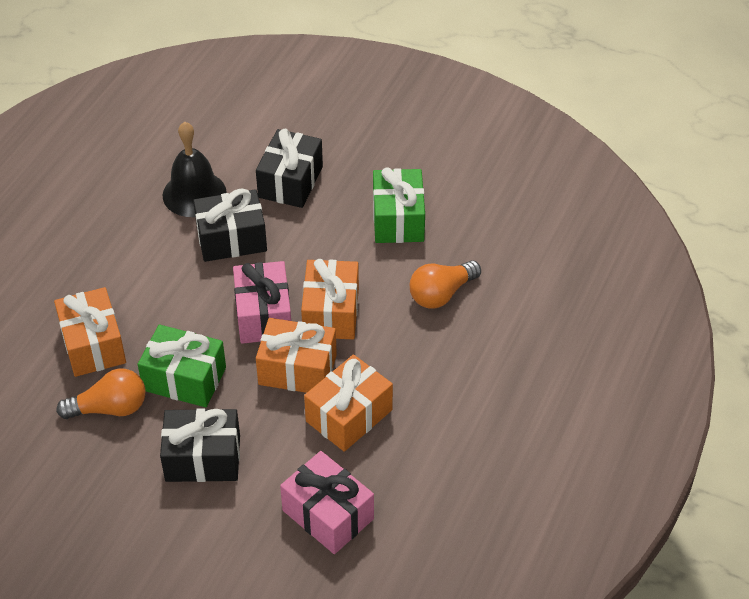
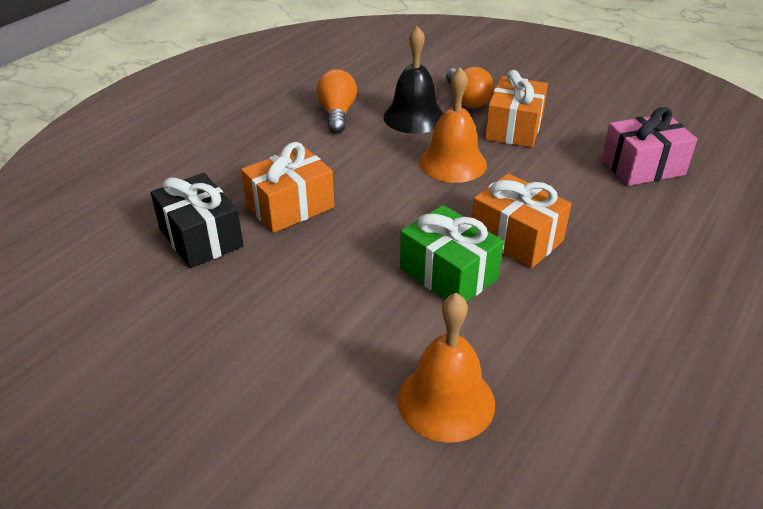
black gift: 3 -> 1
green gift: 2 -> 1
orange bell: 0 -> 2
orange gift: 4 -> 3
pink gift: 2 -> 1

